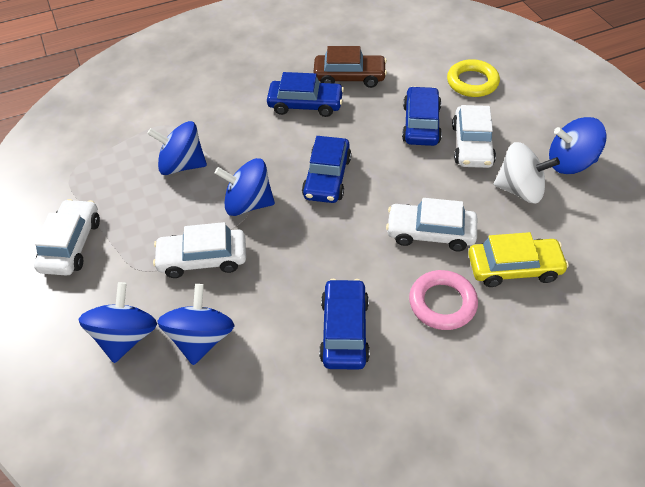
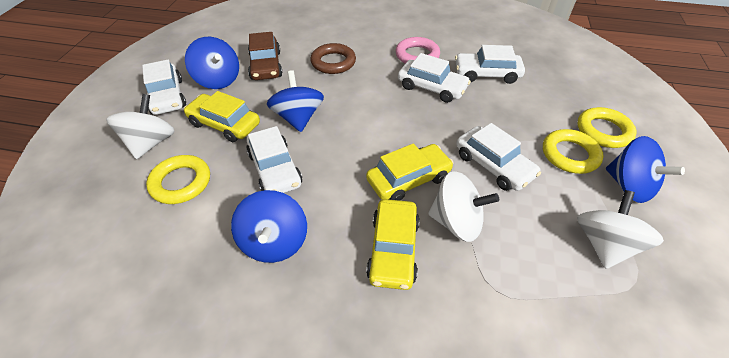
blue car: 4 -> 0
blue spinning top: 5 -> 4
brown ring: 0 -> 1
white car: 4 -> 5
white spinning top: 1 -> 3
yellow car: 1 -> 3
yellow ring: 1 -> 3

